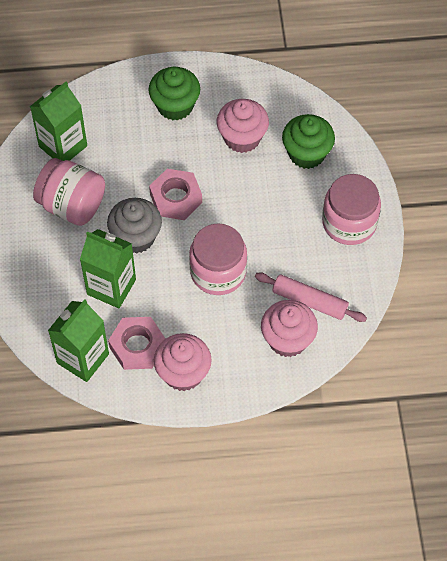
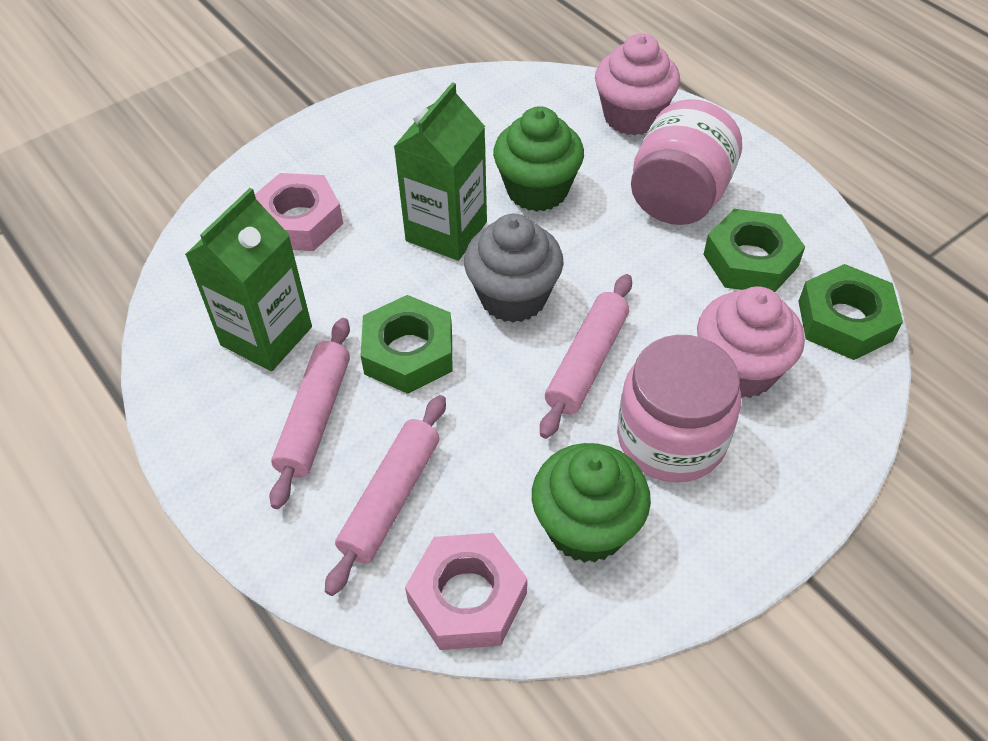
green carton: 3 -> 2
green nut: 0 -> 3
pink cupcake: 3 -> 2
pink jar: 3 -> 2
pink rolling pin: 1 -> 3

